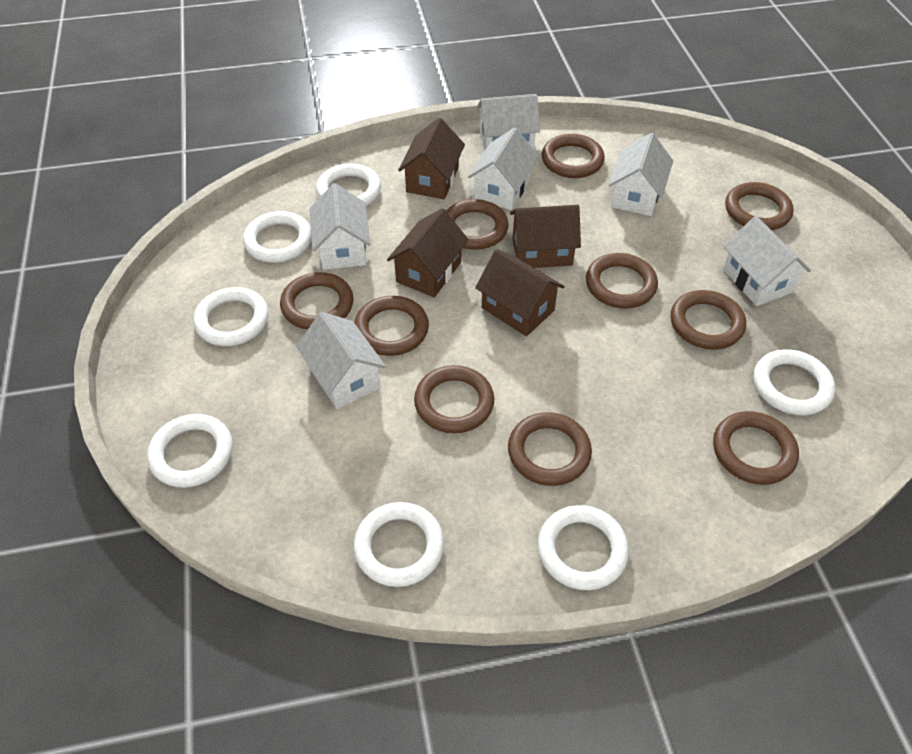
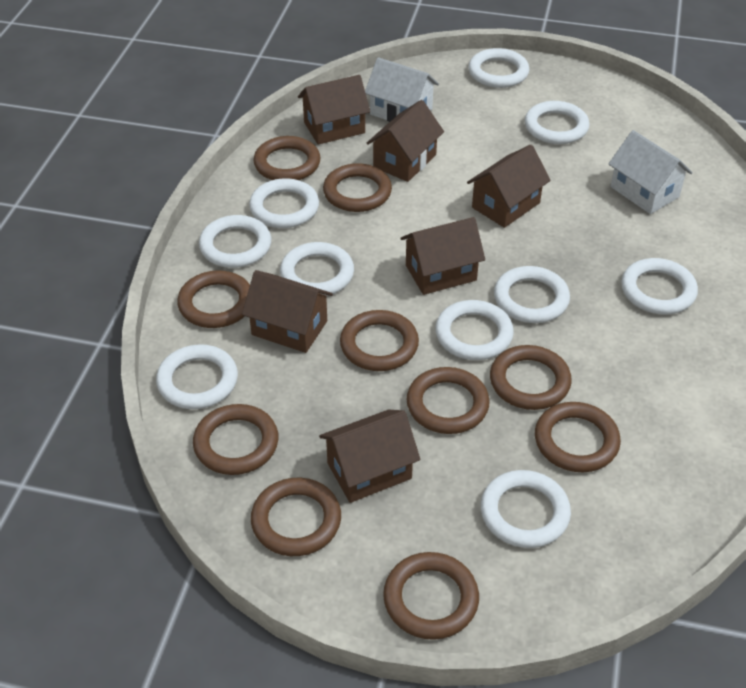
brown house: 4 -> 6
white house: 6 -> 2
white ring: 7 -> 10

